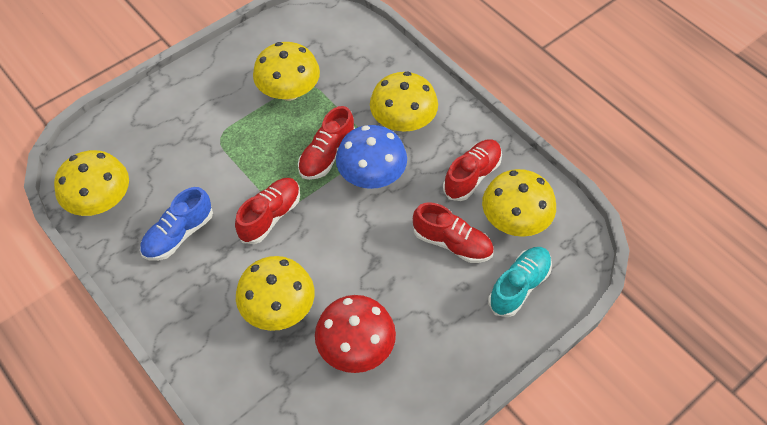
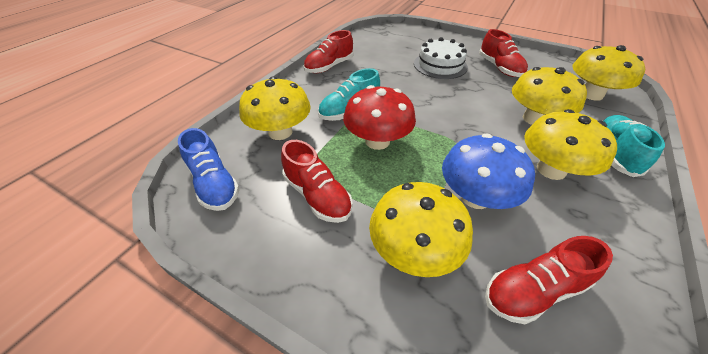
turquoise shoe: 1 -> 2
white cake: 0 -> 1

